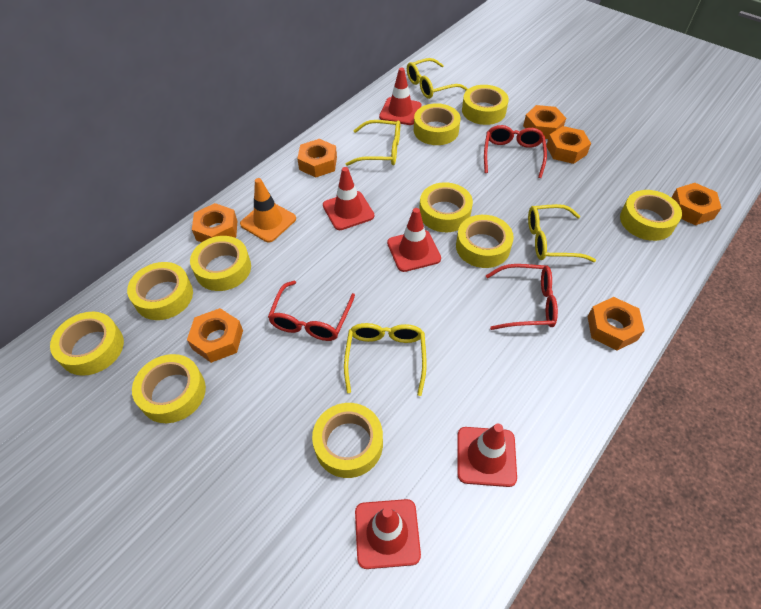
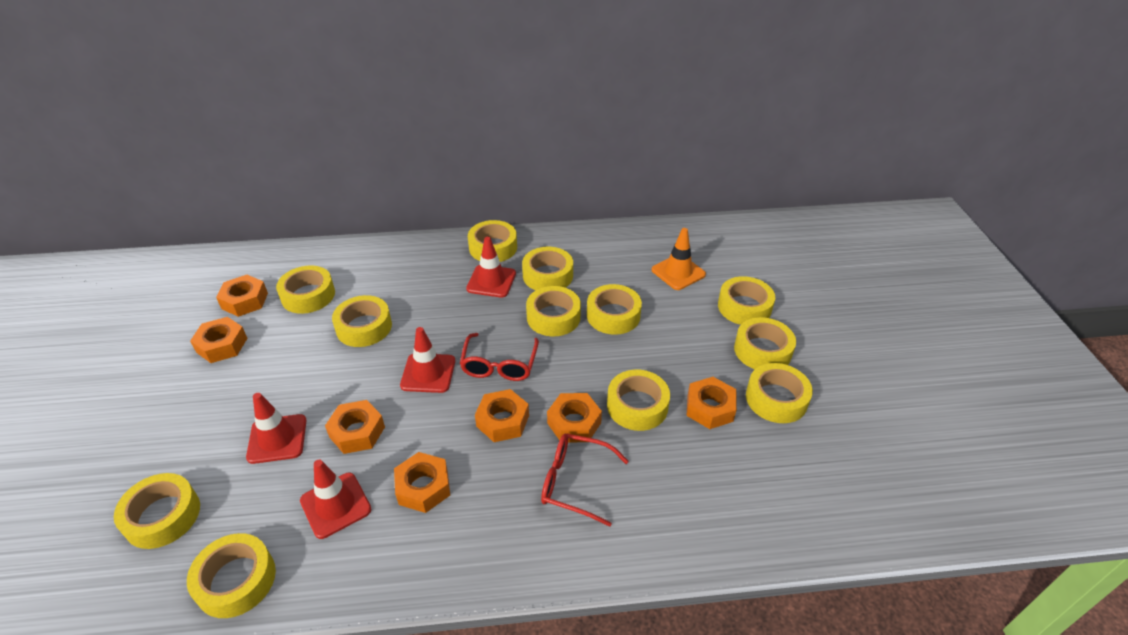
red glasses: 3 -> 2
red traffic cone: 5 -> 4
yellow glasses: 4 -> 0
yellow tape: 10 -> 12

